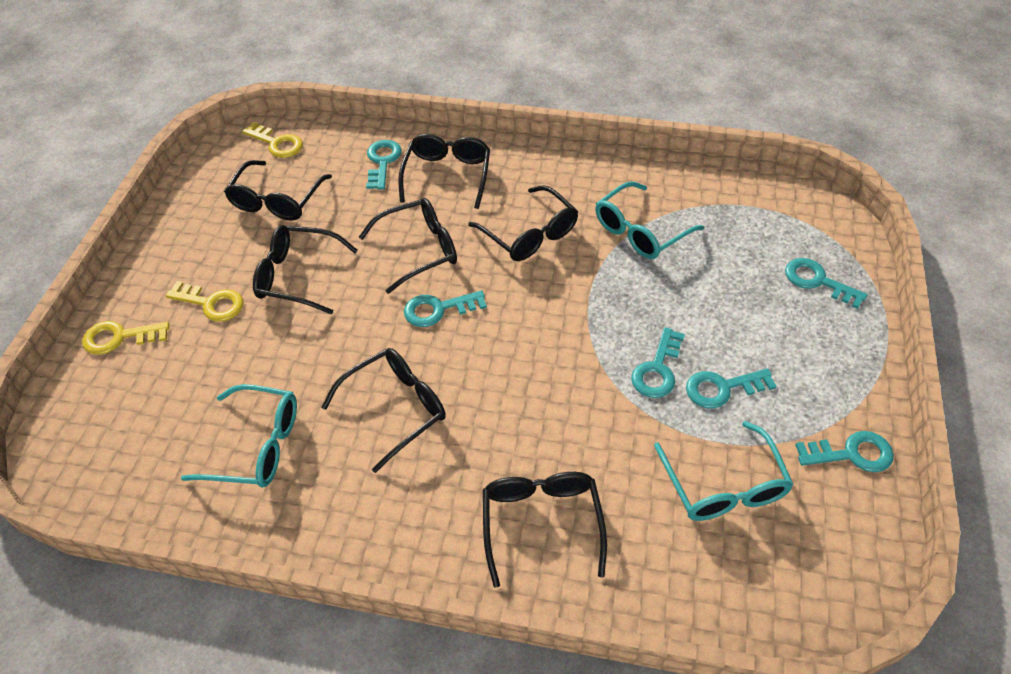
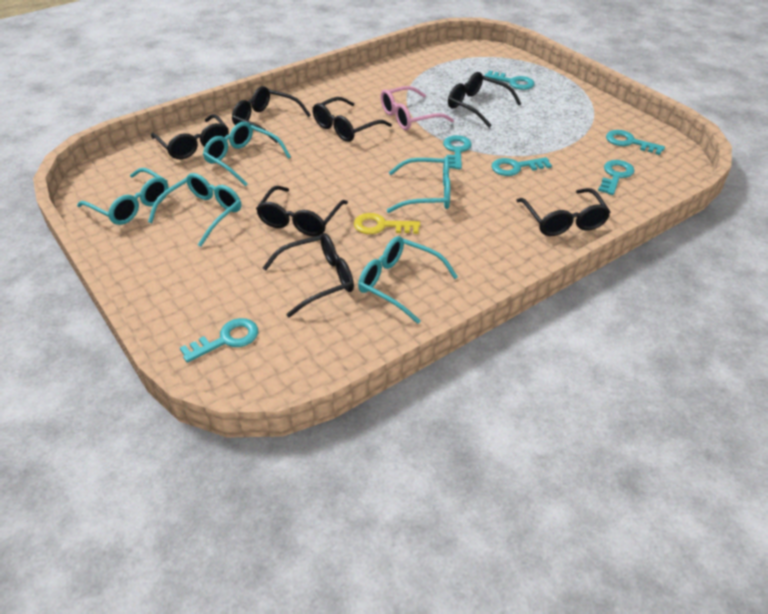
pink glasses: 0 -> 1
turquoise glasses: 3 -> 5
yellow key: 3 -> 1

